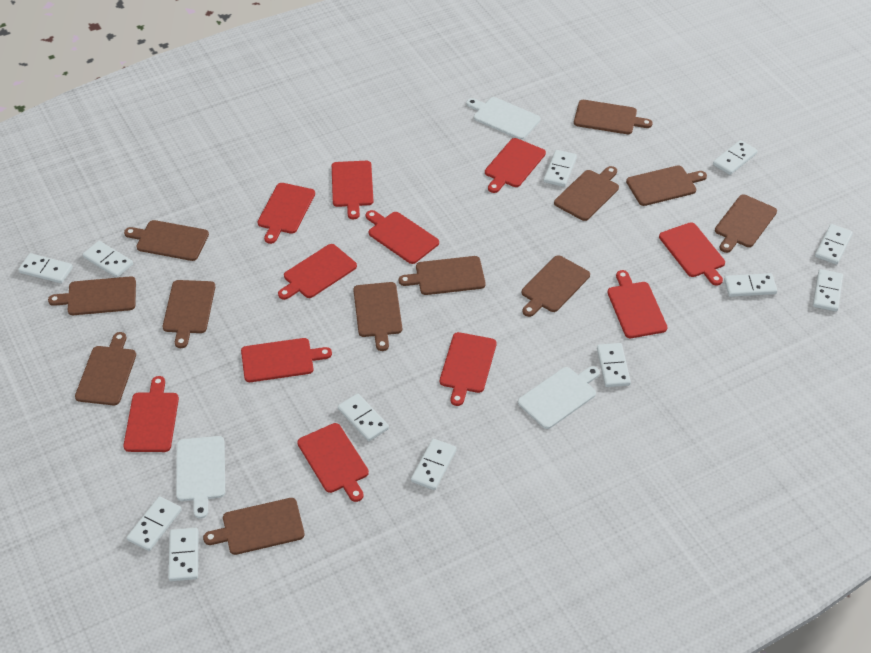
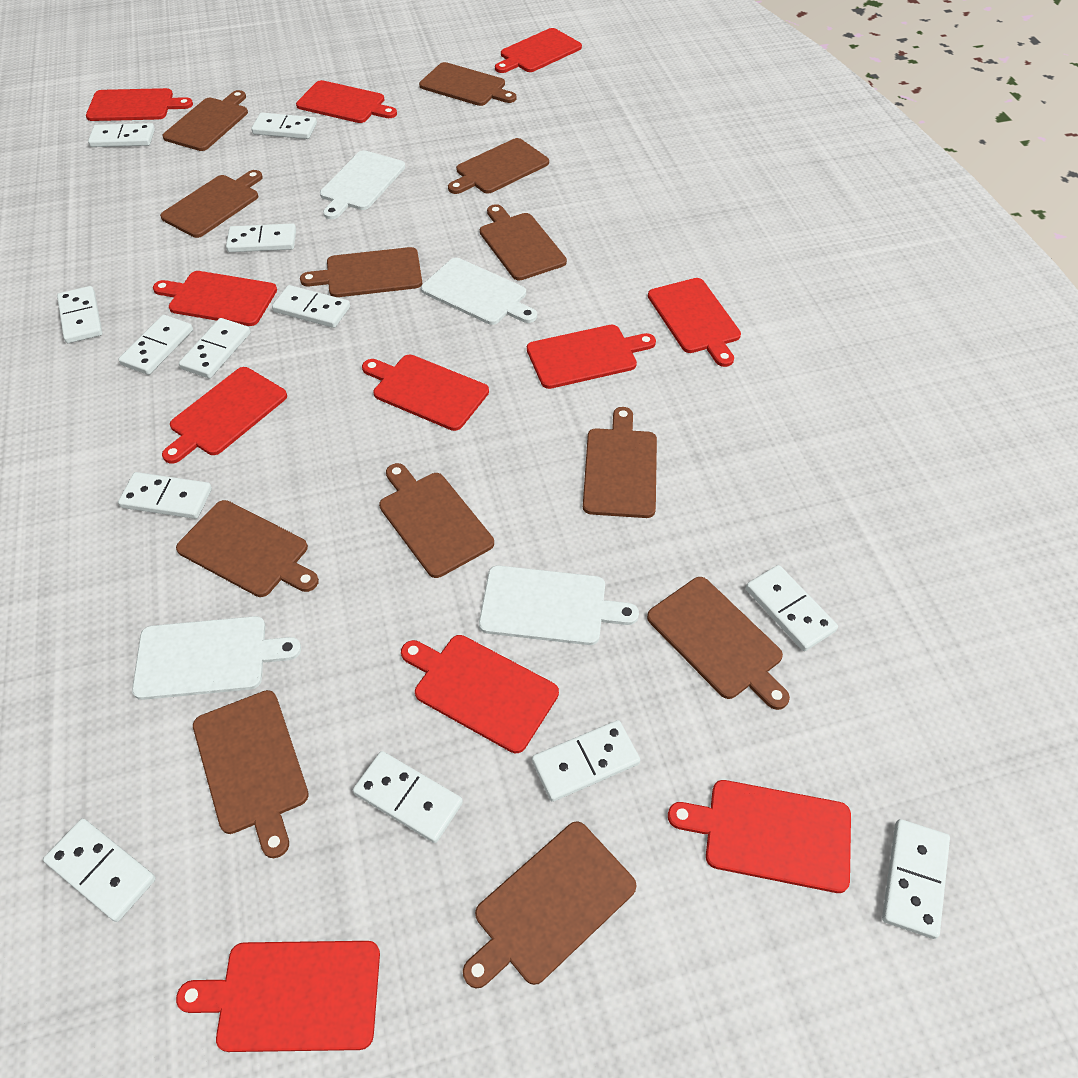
white cutting board: 3 -> 4
white domino: 12 -> 13

